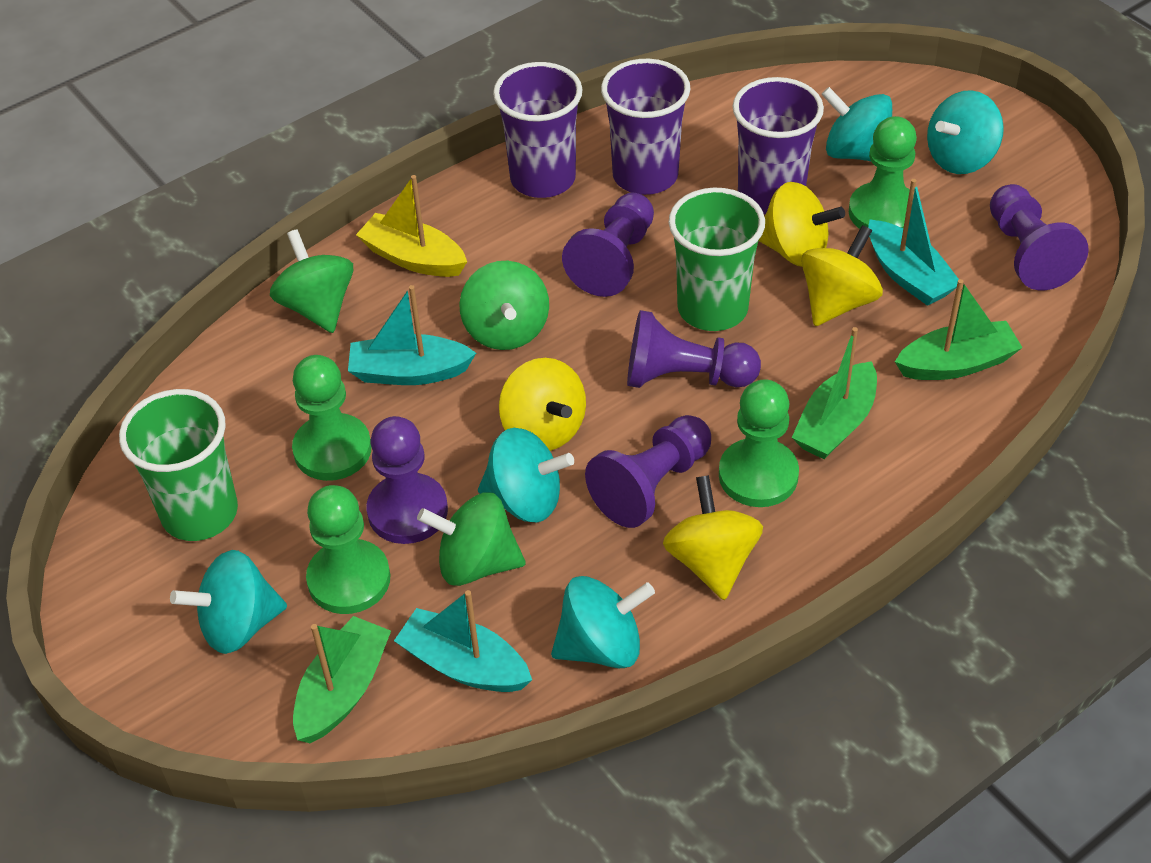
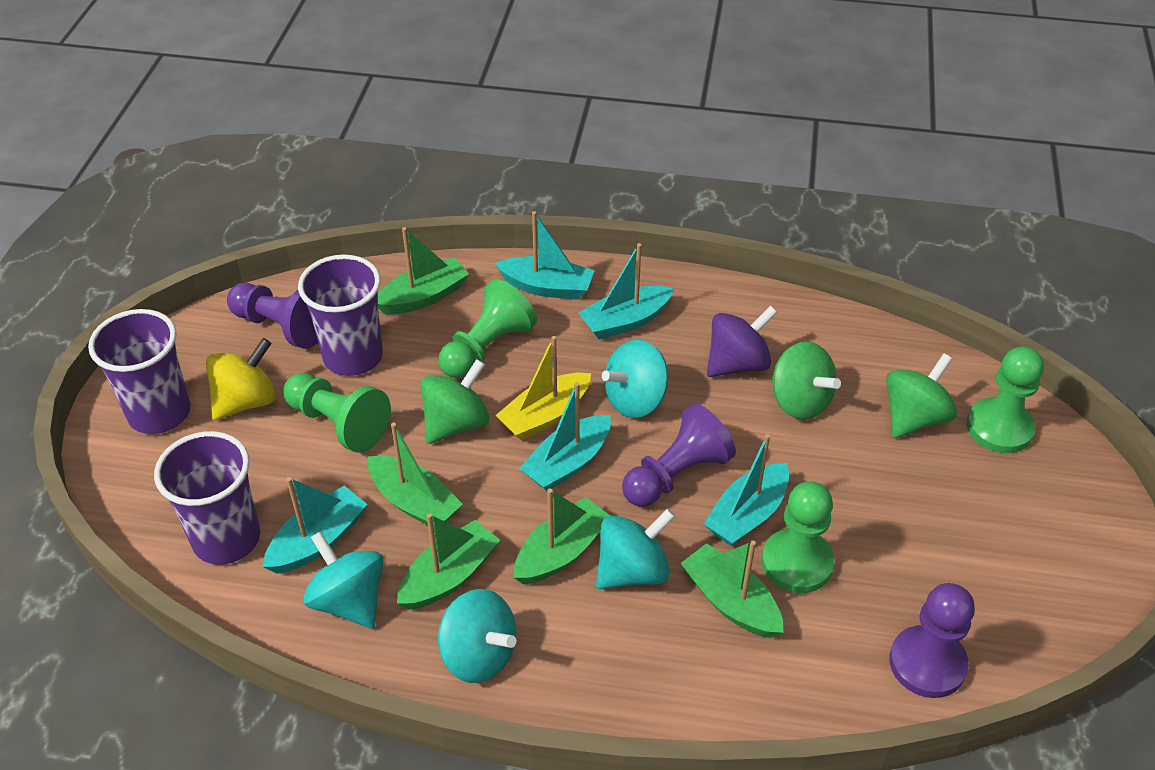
green boat: 3 -> 5
green cup: 2 -> 0
purple pawn: 5 -> 3
purple spinning top: 0 -> 1
turquoise boat: 3 -> 5
turquoise spinning top: 5 -> 4
yellow spinning top: 4 -> 1

